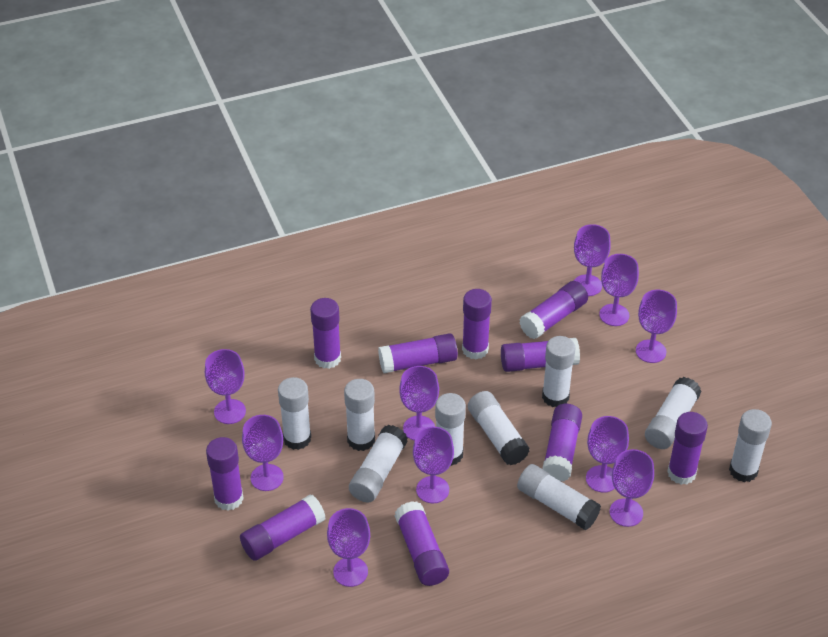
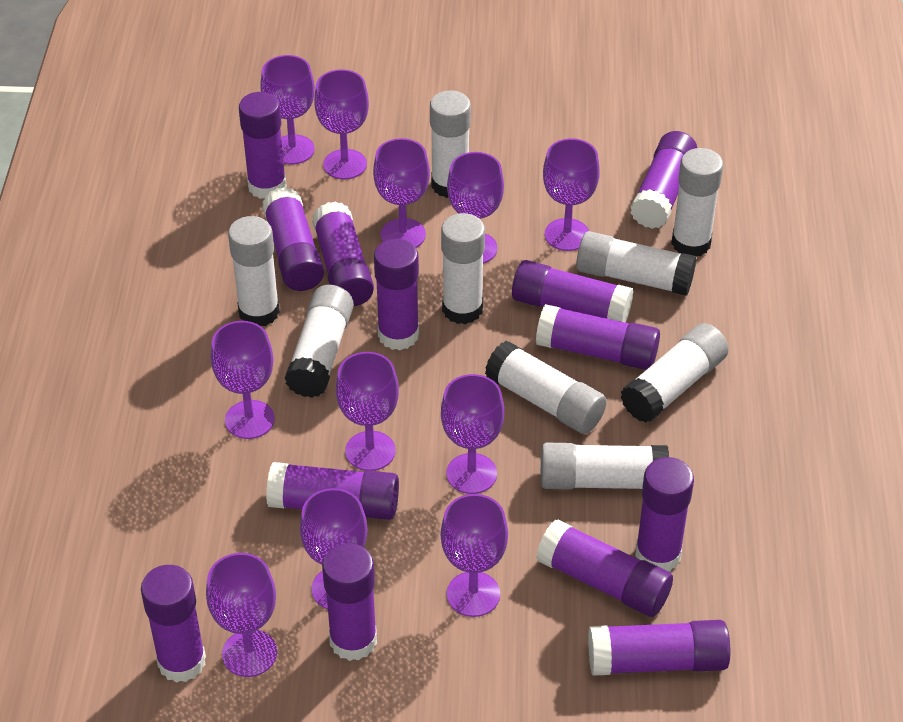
purple glue stick: 10 -> 13
purple goblet: 10 -> 11

